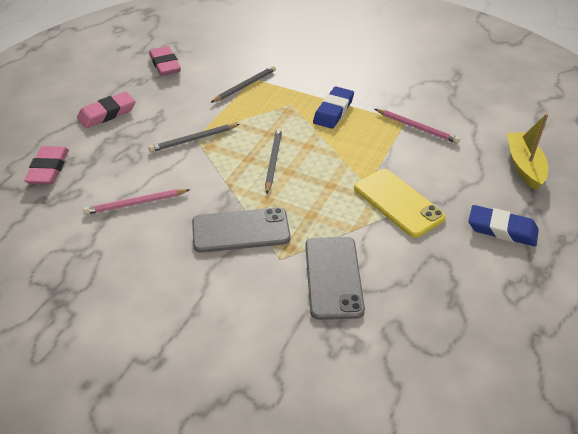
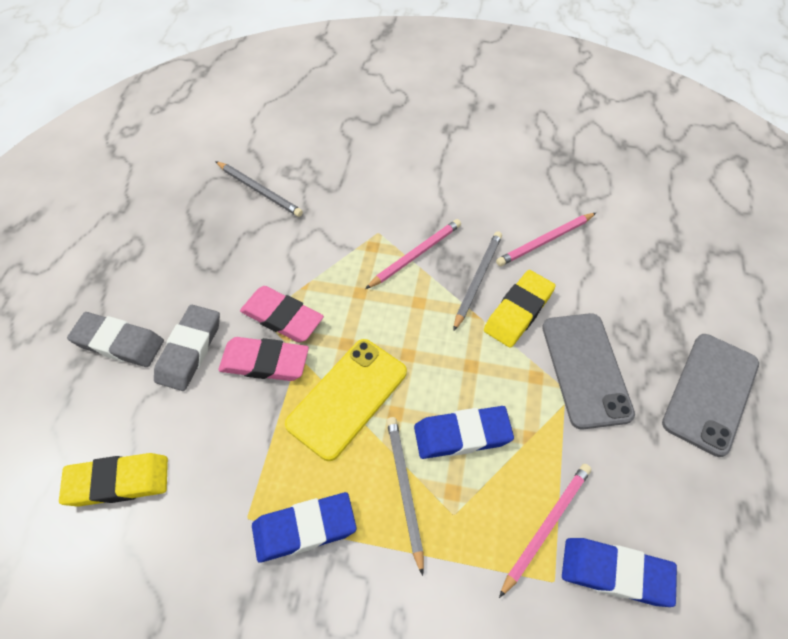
blue eraser: 2 -> 3
grey eraser: 0 -> 2
pink eraser: 3 -> 2
pink pencil: 2 -> 3
yellow boat: 1 -> 0
yellow eraser: 0 -> 2

